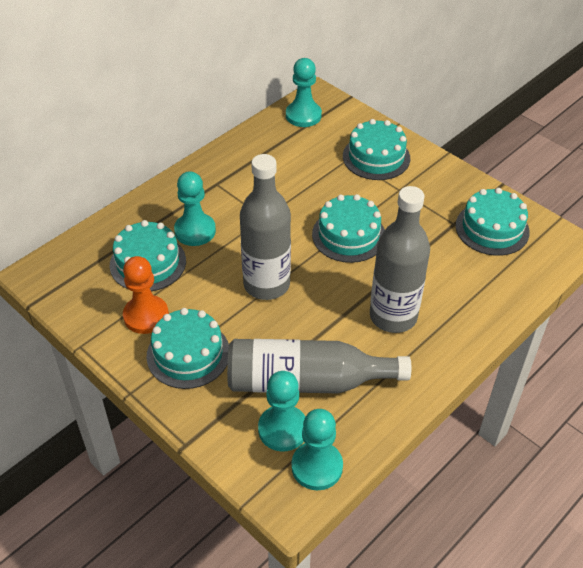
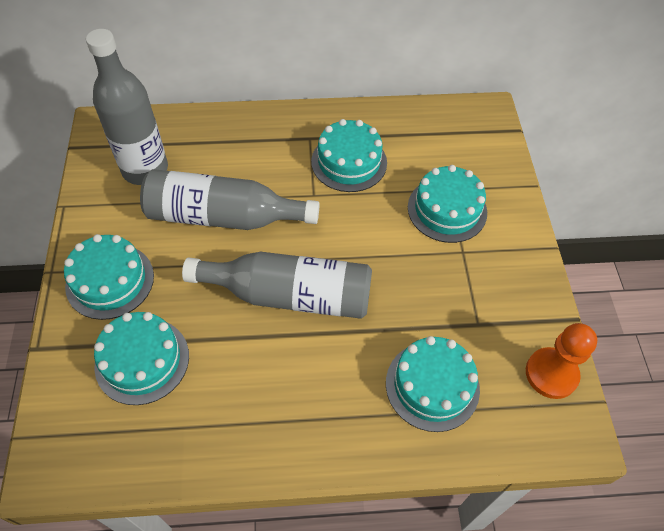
turquoise pawn: 4 -> 0

